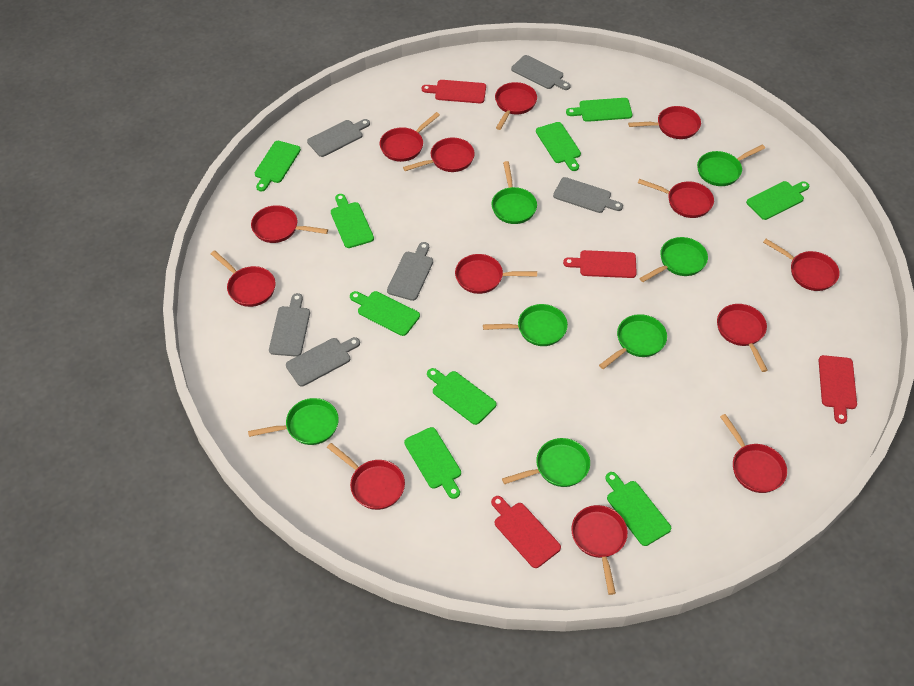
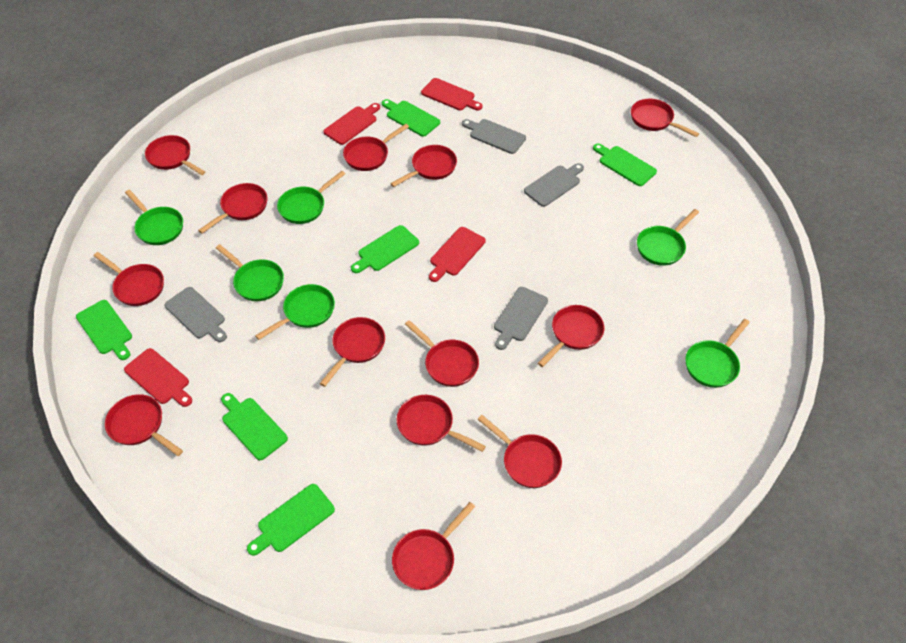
green cutting board: 9 -> 6
green pan: 7 -> 6
grey cutting board: 6 -> 4

